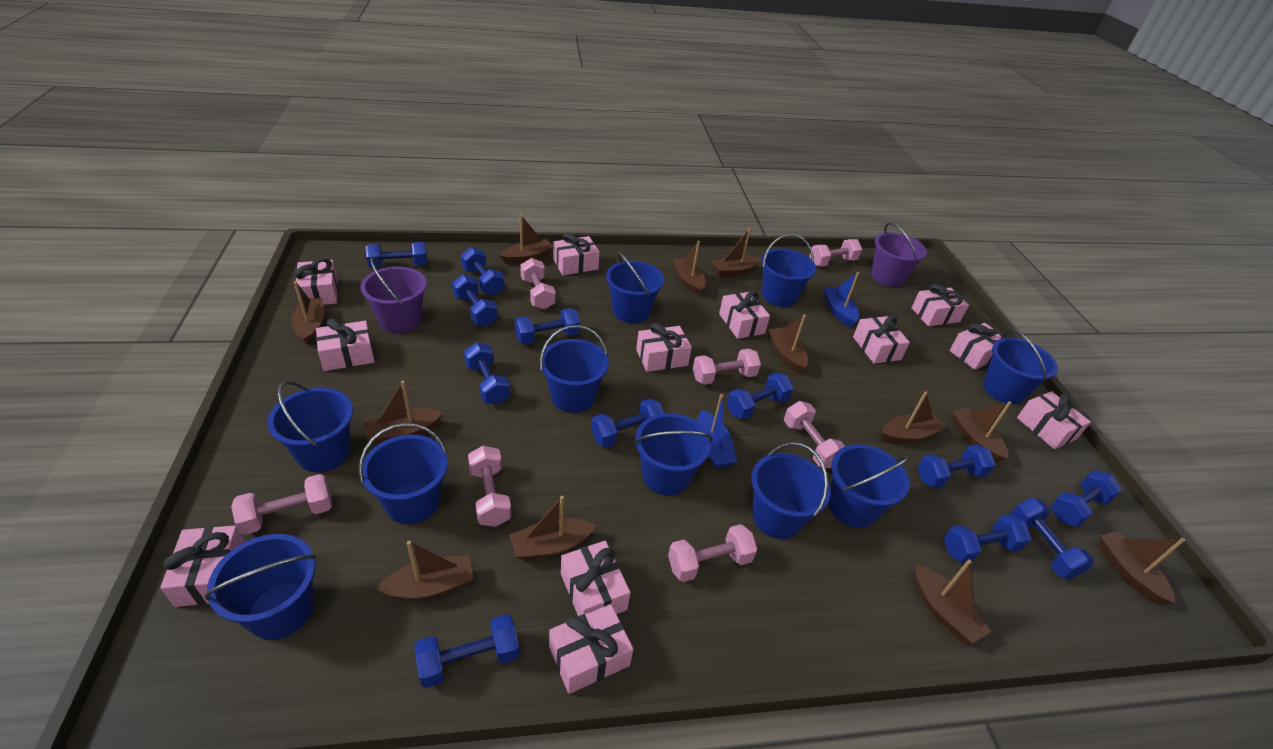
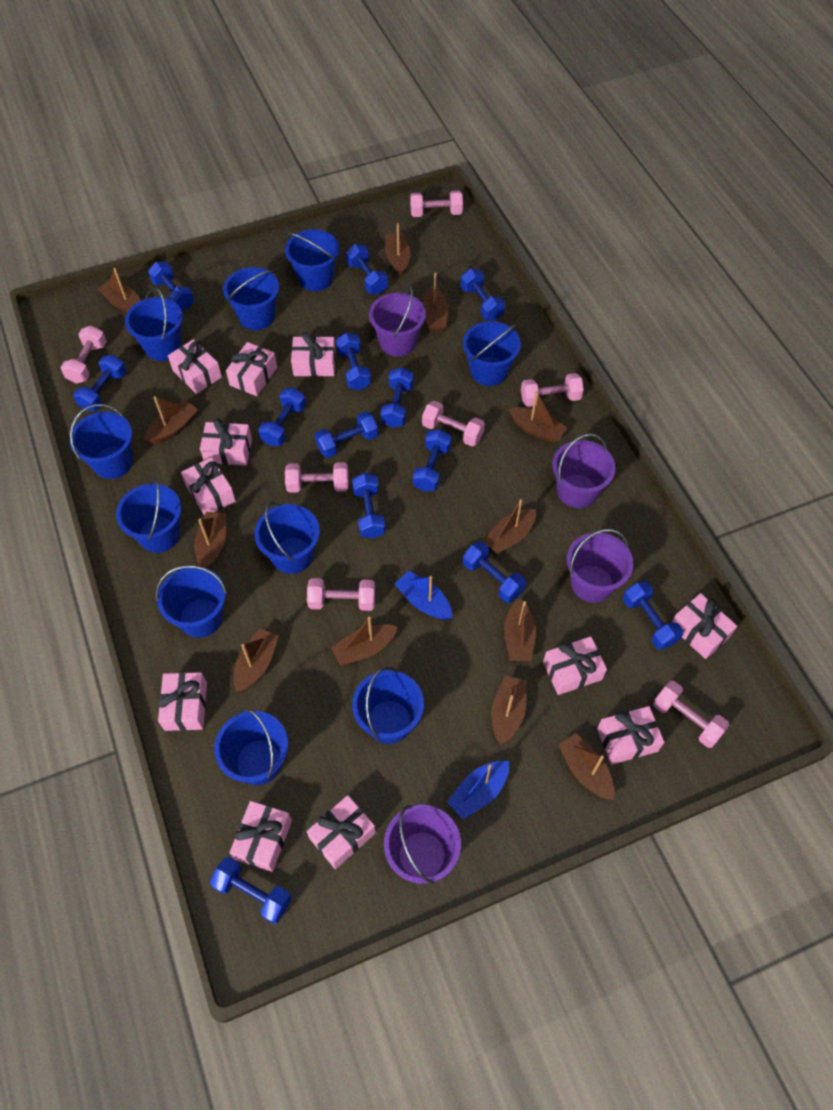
blue dumbbell: 12 -> 13
pink gift: 12 -> 11
purple bucket: 2 -> 4

